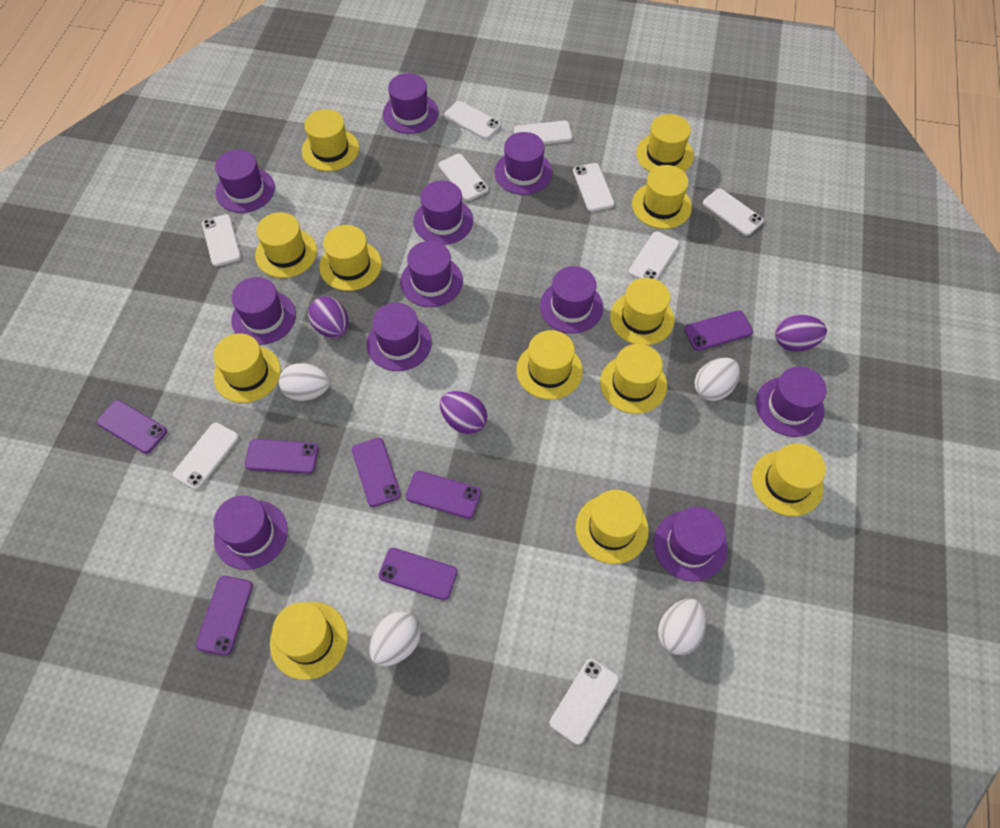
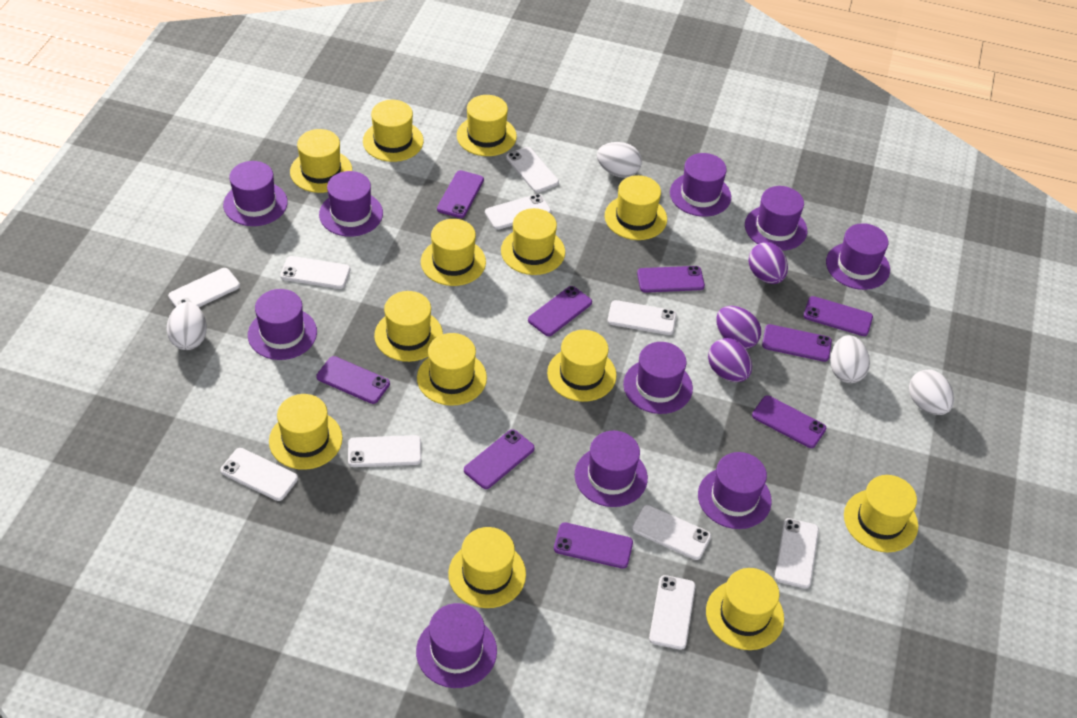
purple hat: 11 -> 10
purple phone: 7 -> 9
white phone: 9 -> 10
yellow hat: 12 -> 13

